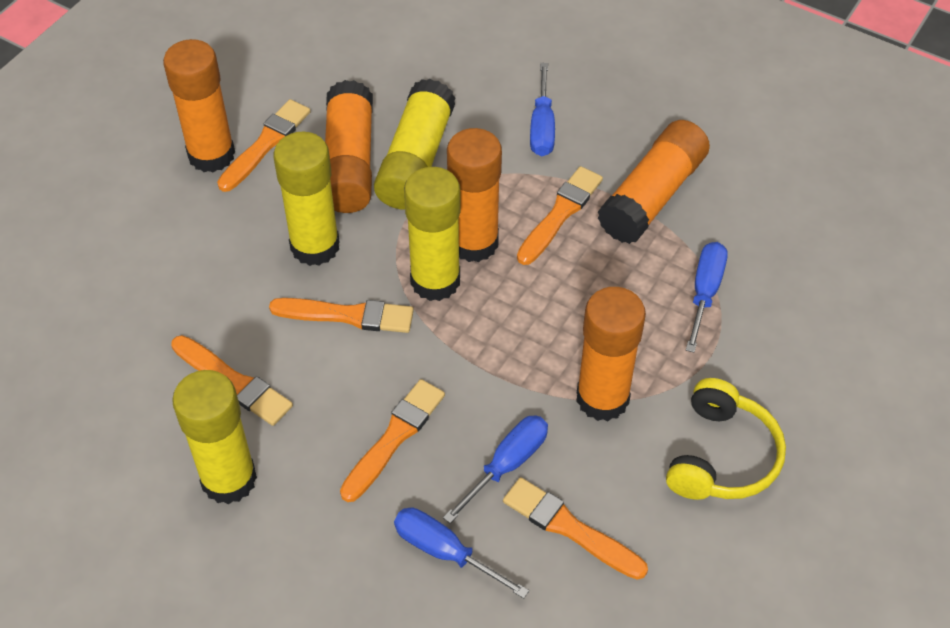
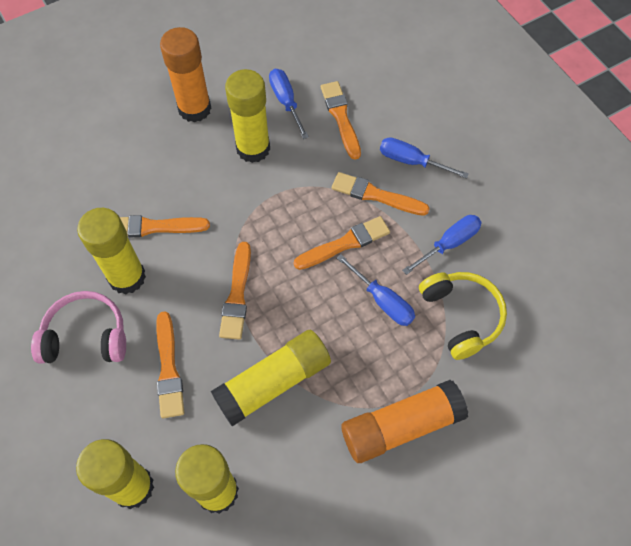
orange glue stick: 5 -> 2
pink headphones: 0 -> 1
yellow glue stick: 4 -> 5

